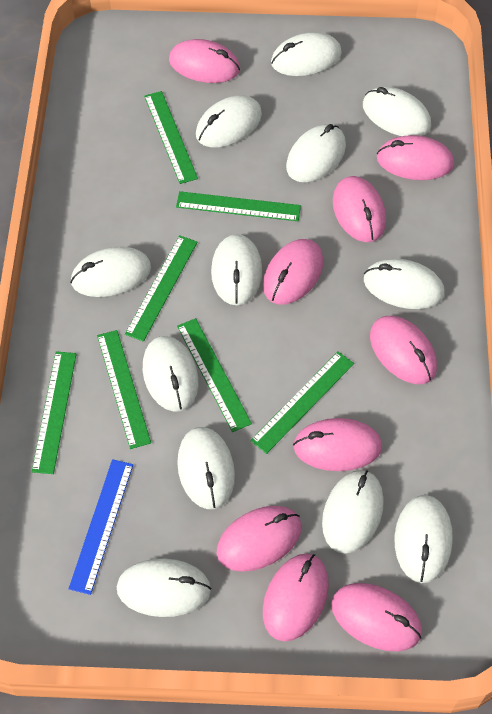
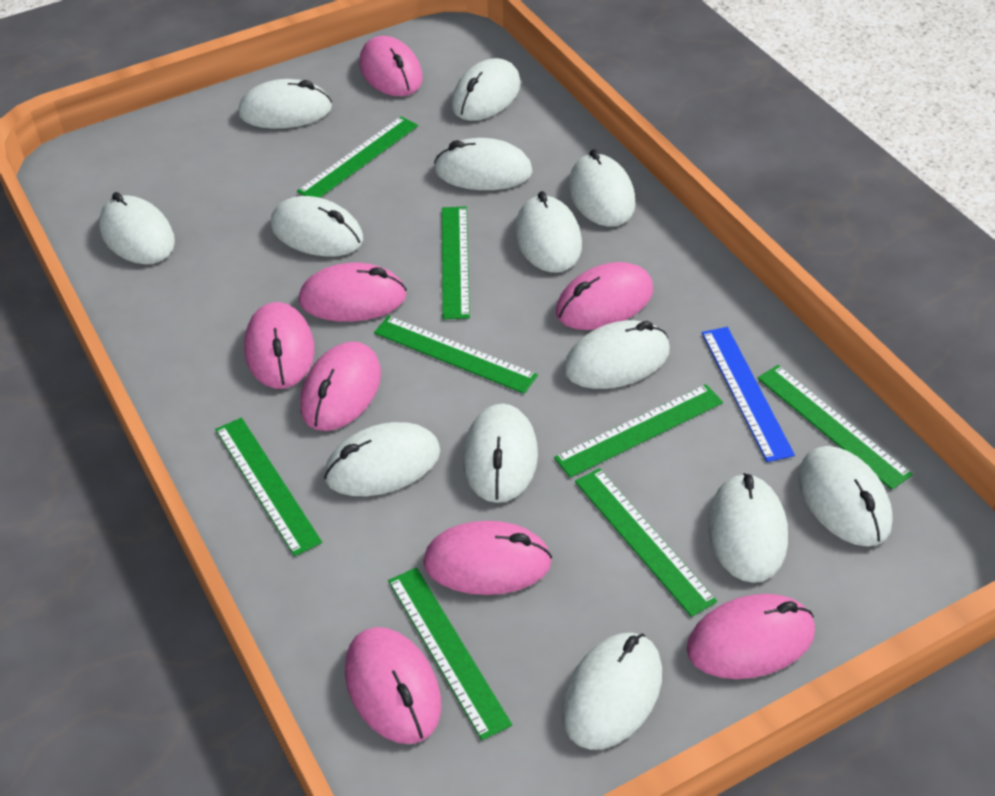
green ruler: 7 -> 8
pink mouse: 9 -> 8
white mouse: 12 -> 13

